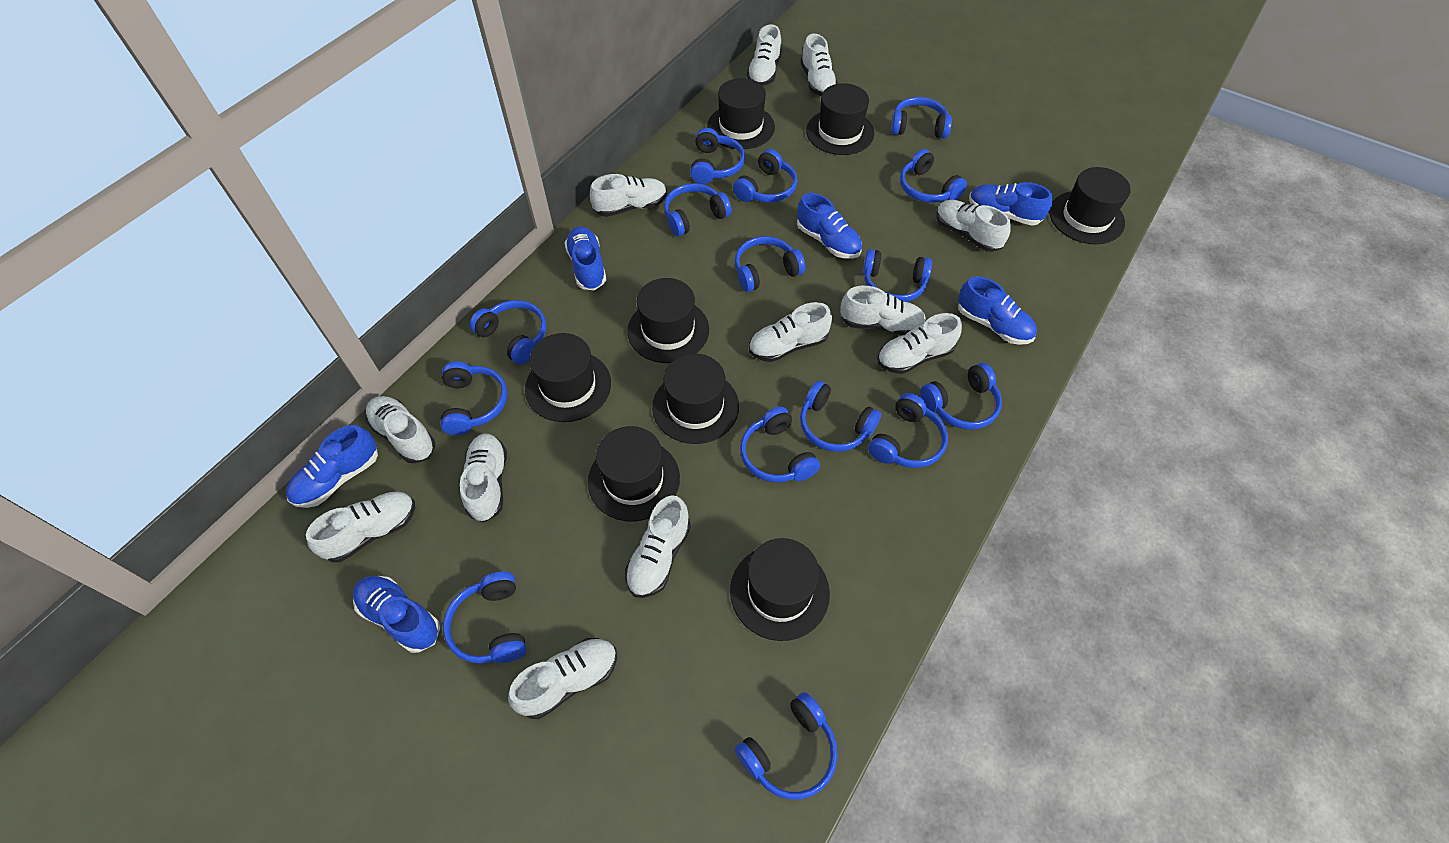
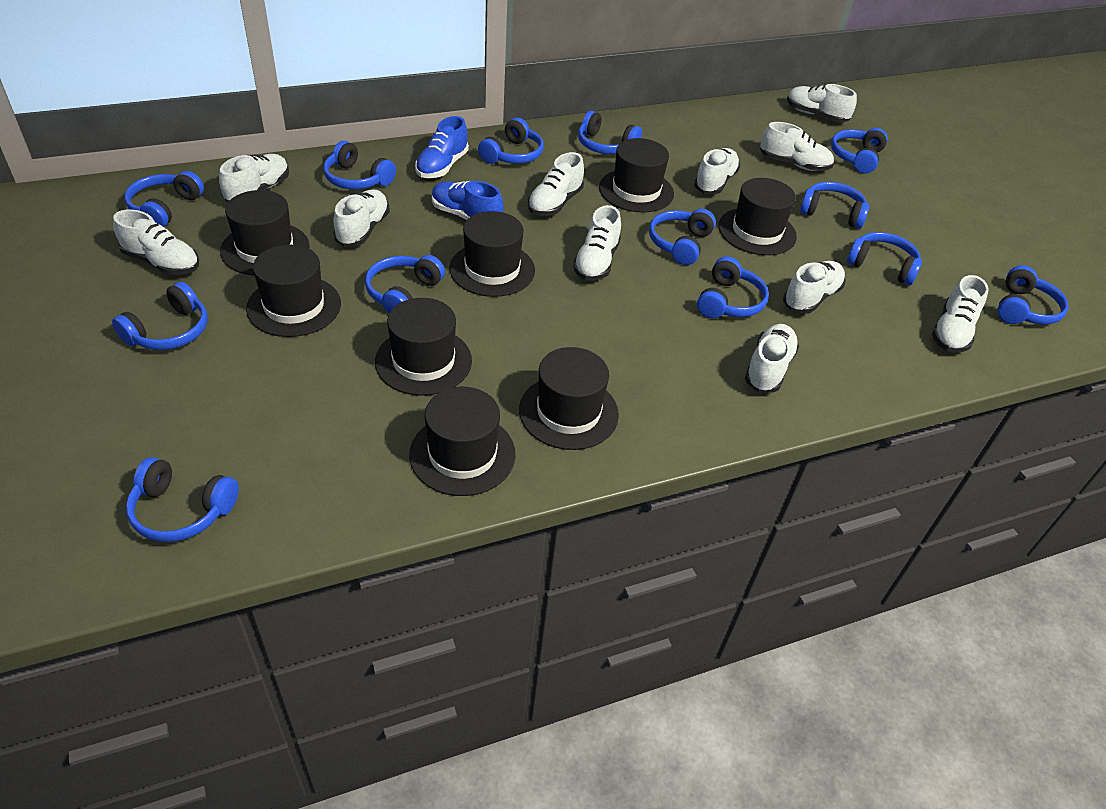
blue headphones: 15 -> 13
blue shoe: 6 -> 2
white shoe: 12 -> 11

